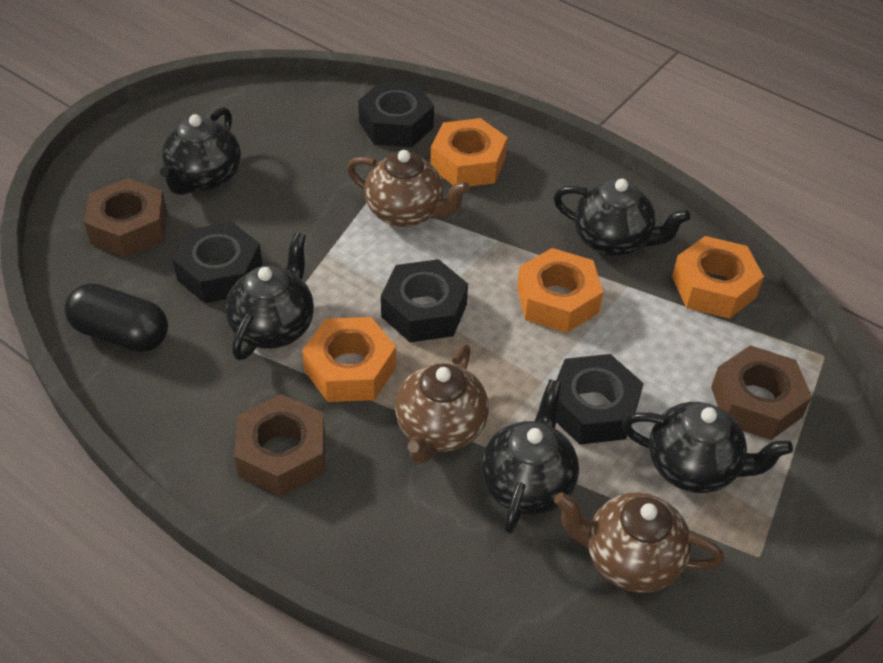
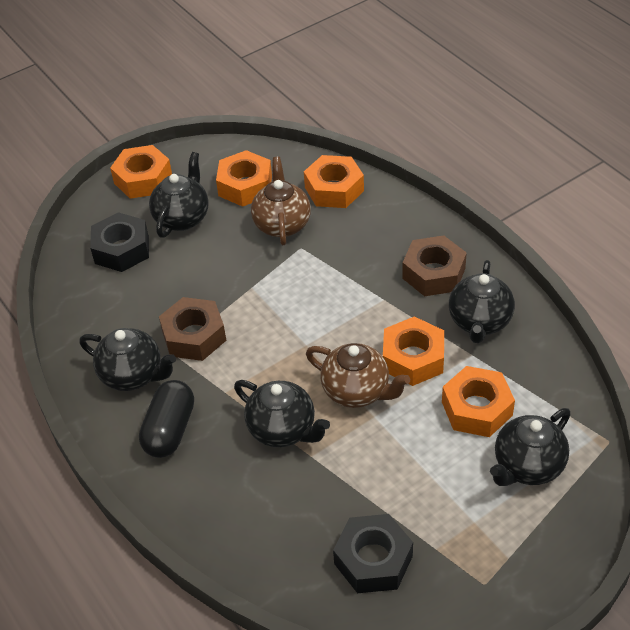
black nut: 4 -> 2
brown nut: 3 -> 2
brown teapot: 3 -> 2
orange nut: 4 -> 5

